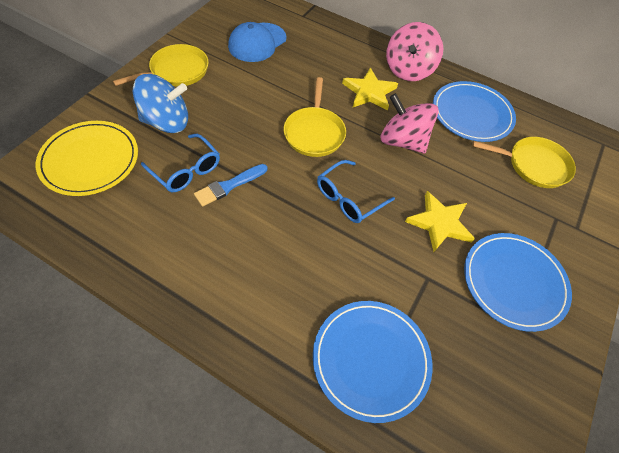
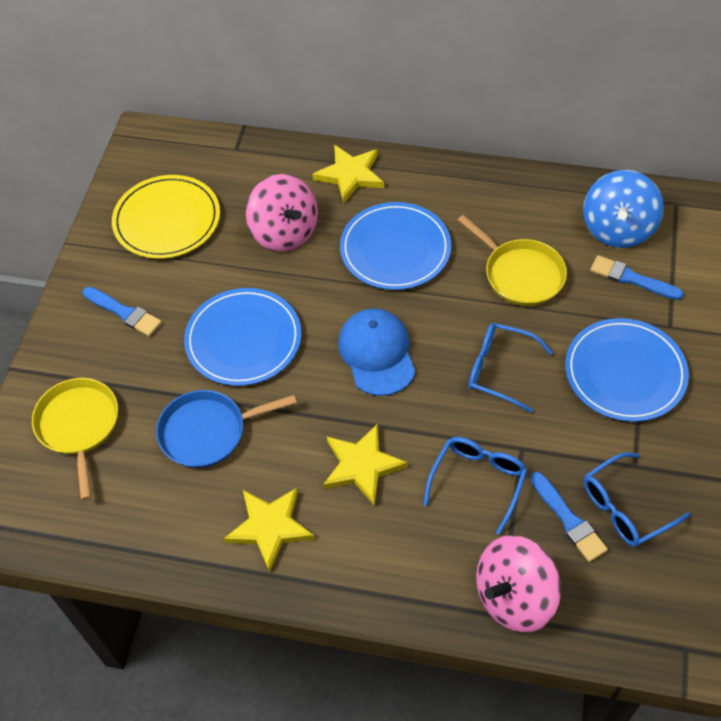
blue brush: 1 -> 3
blue glasses: 2 -> 3
blue pan: 0 -> 1
yellow pan: 3 -> 2
yellow star: 2 -> 3

